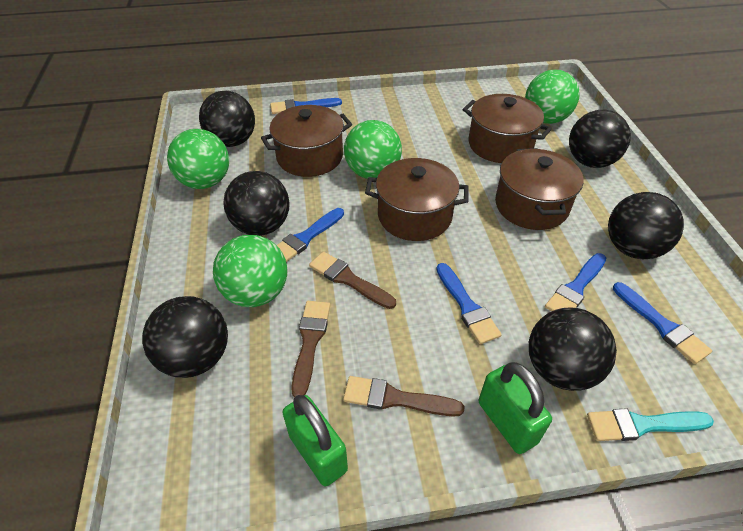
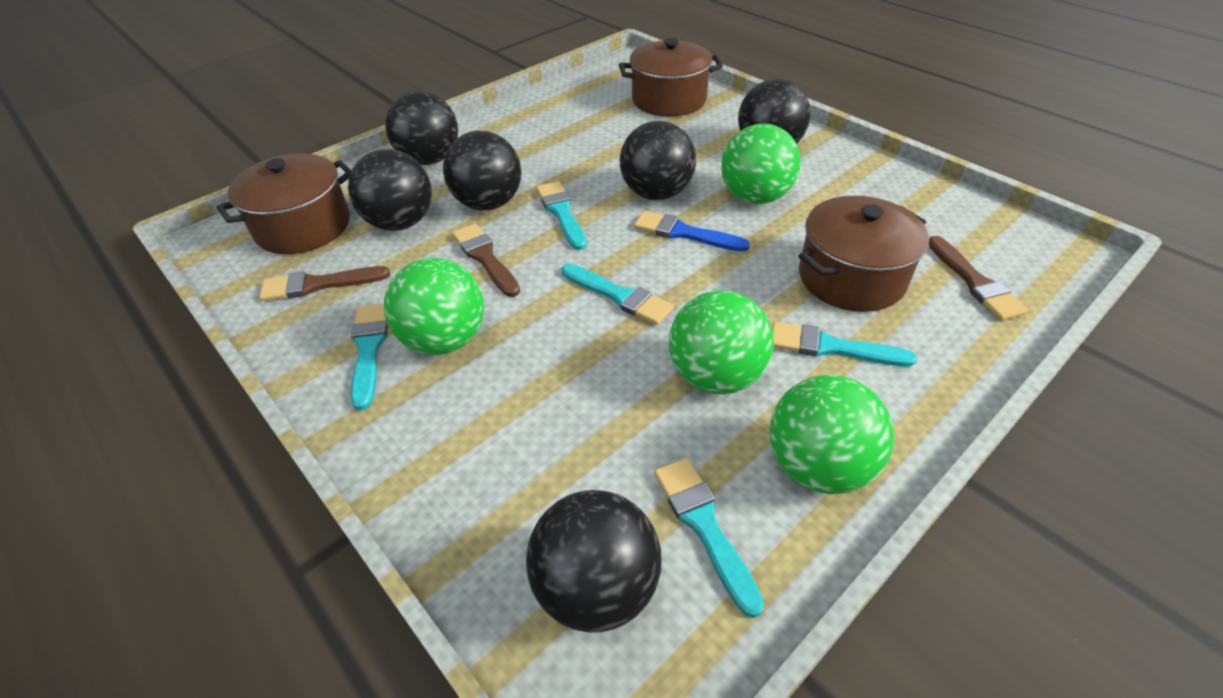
blue brush: 5 -> 1
brown pot: 4 -> 3
green padlock: 2 -> 0
turquoise brush: 1 -> 5

